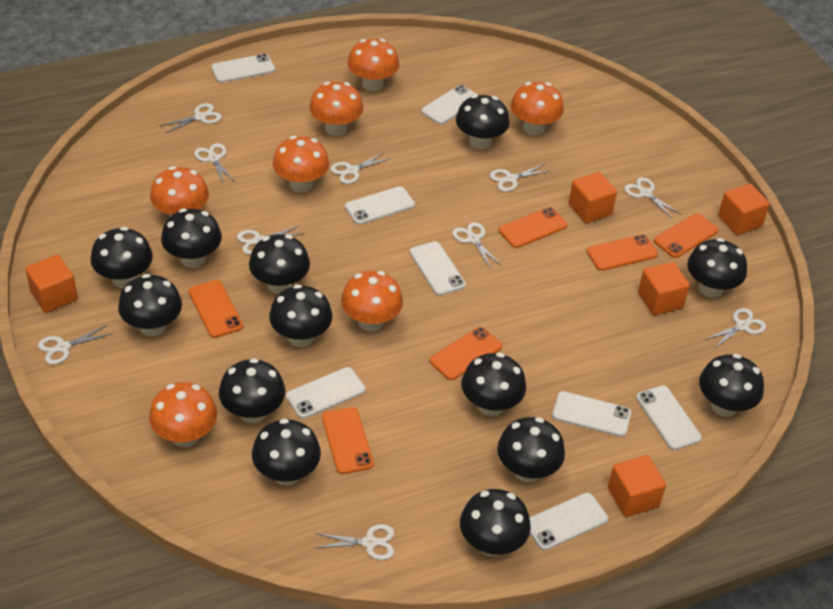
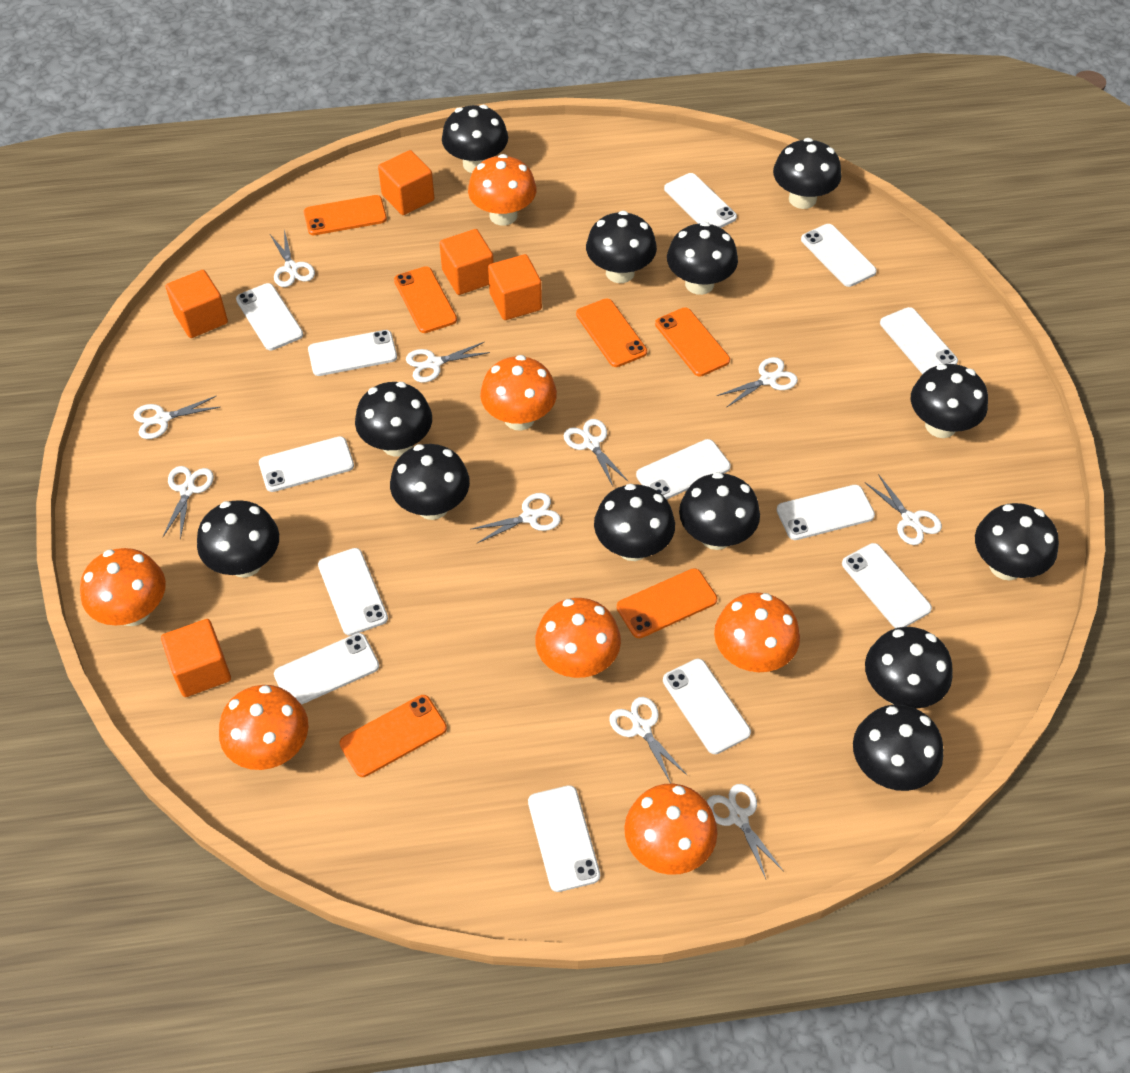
white phone: 8 -> 13

